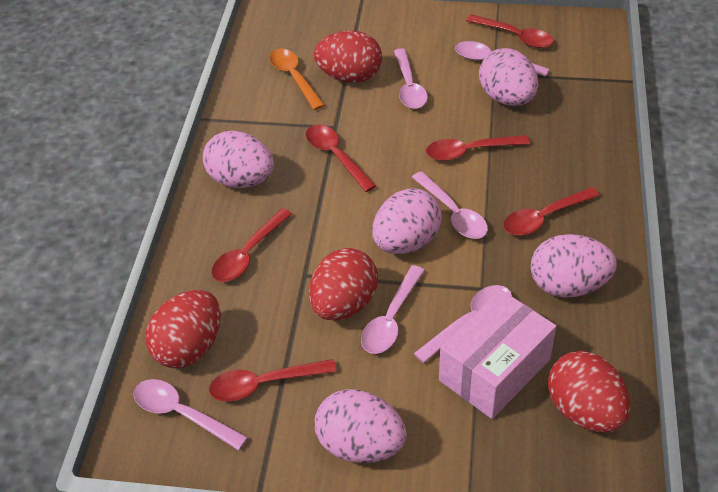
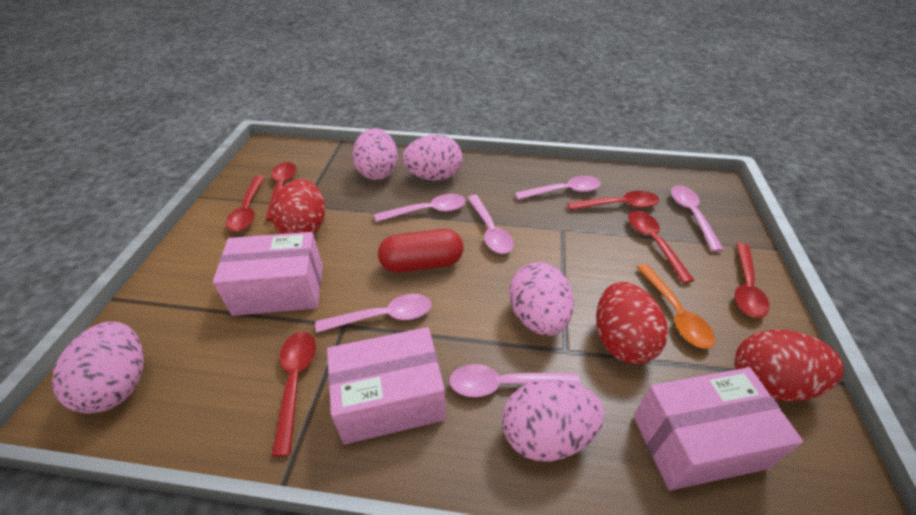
pink box: 1 -> 3
red capsule: 0 -> 1
red egg: 4 -> 3

